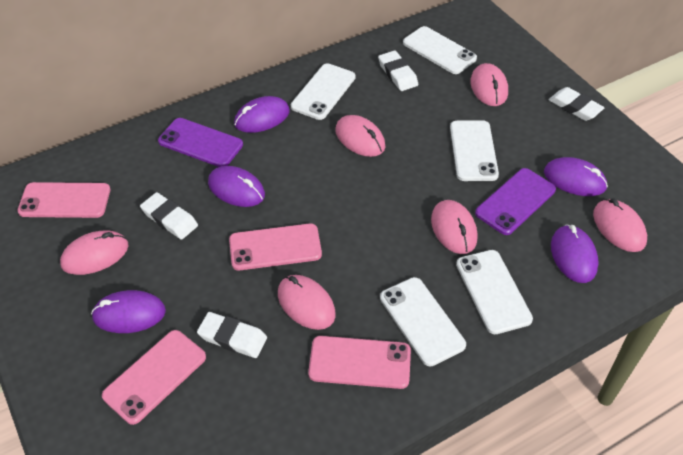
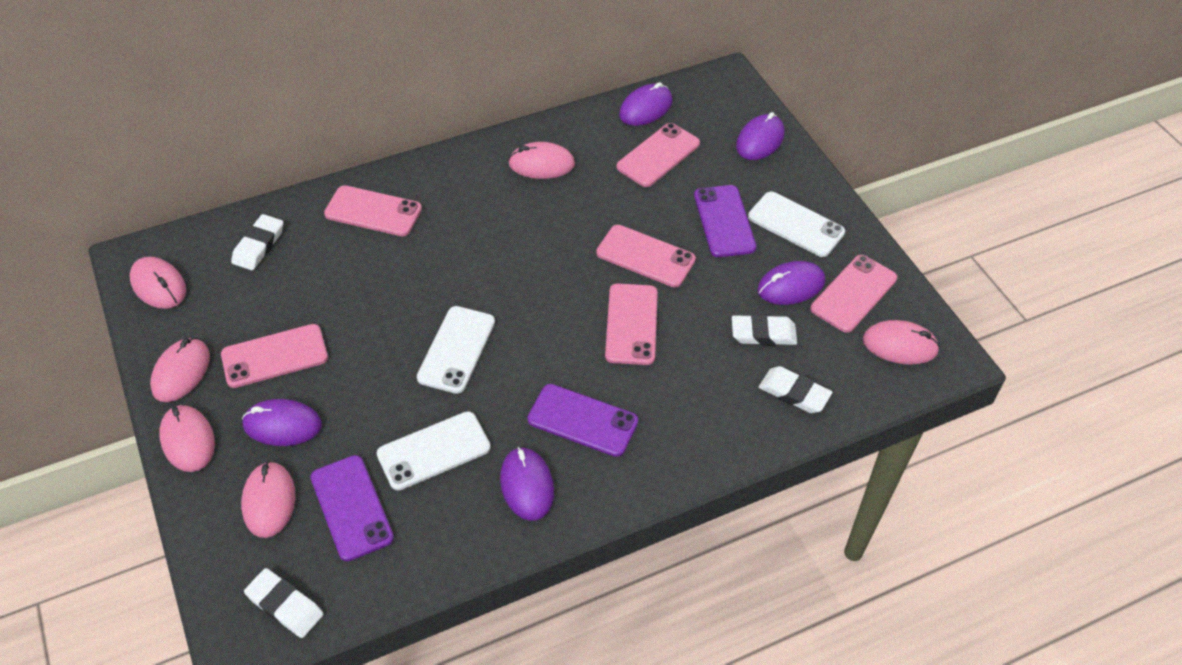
pink phone: 4 -> 6
purple phone: 2 -> 3
white phone: 5 -> 3

